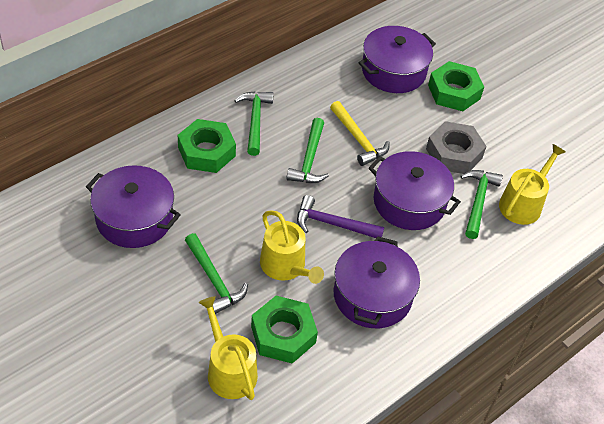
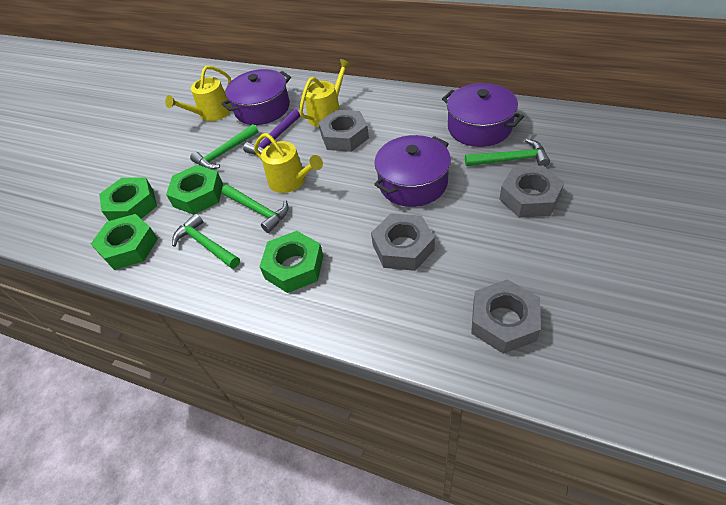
green nut: 3 -> 4
grey nut: 1 -> 4
purple pot: 4 -> 3
yellow hammer: 1 -> 0

